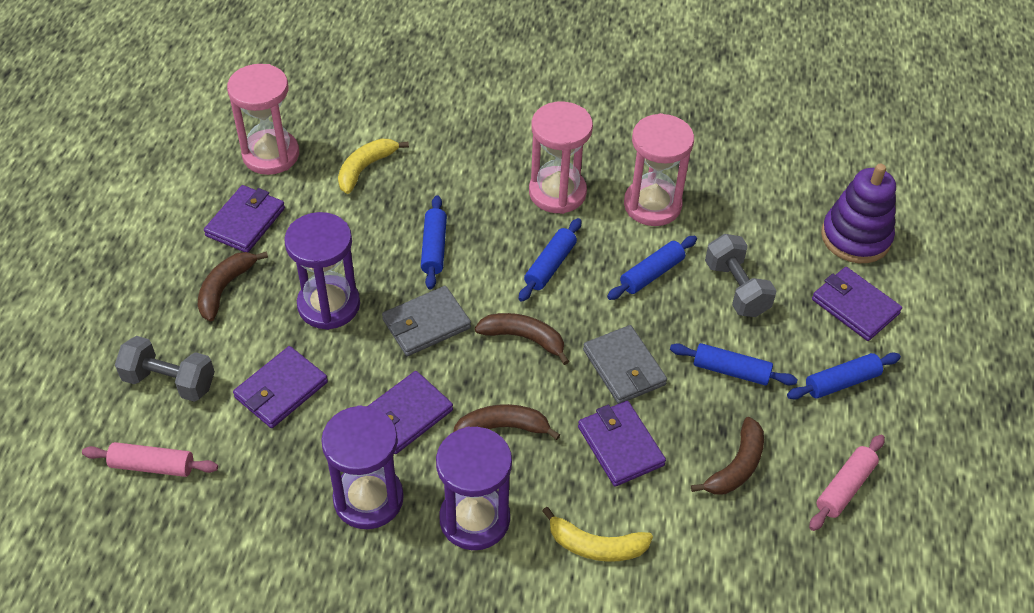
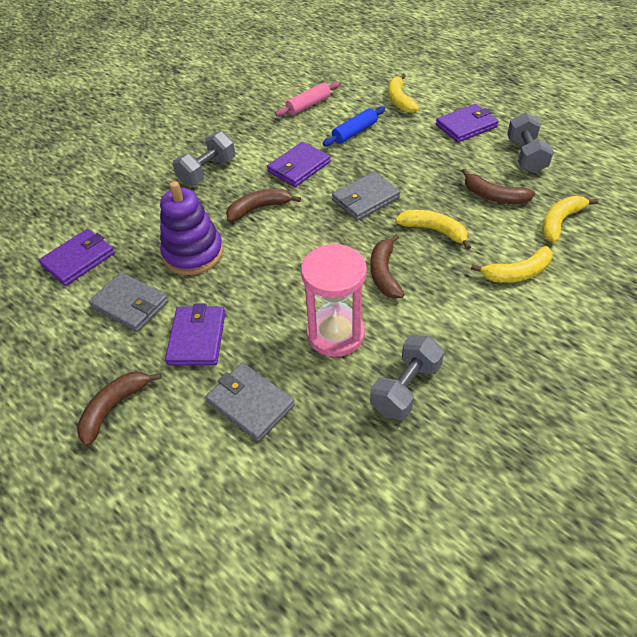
blue rolling pin: 5 -> 1
grey dumbbell: 2 -> 3
grey wallet: 2 -> 3
pink hourglass: 3 -> 1
pink rolling pin: 2 -> 1
purple hourglass: 3 -> 0
purple wallet: 5 -> 4
yellow banana: 2 -> 4

